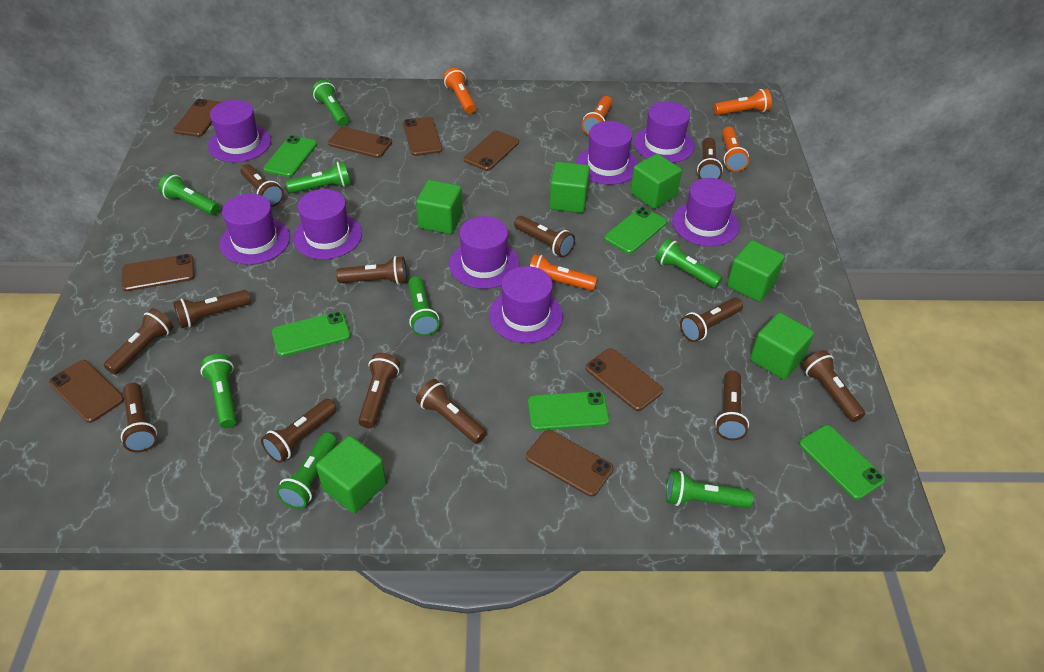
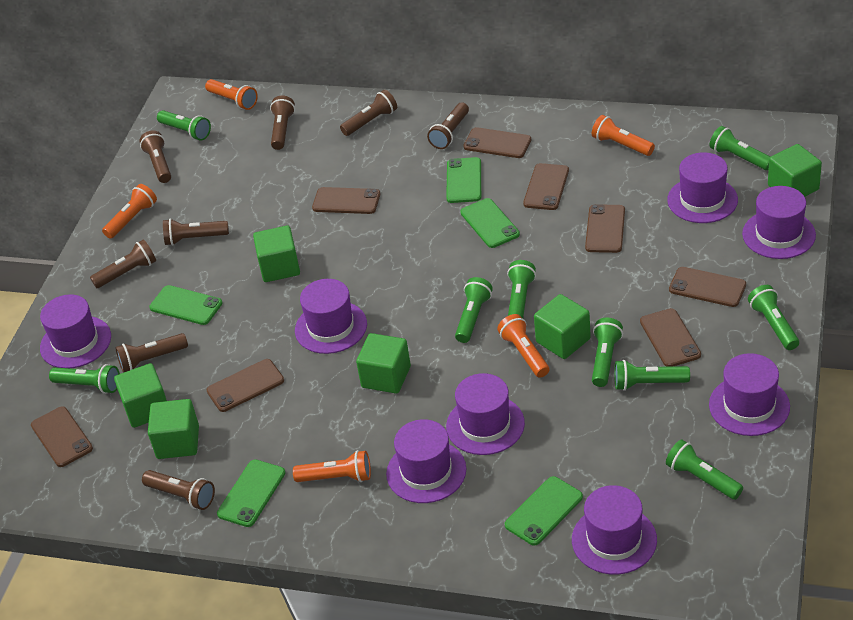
brown flashlight: 13 -> 8
green flashlight: 8 -> 9

